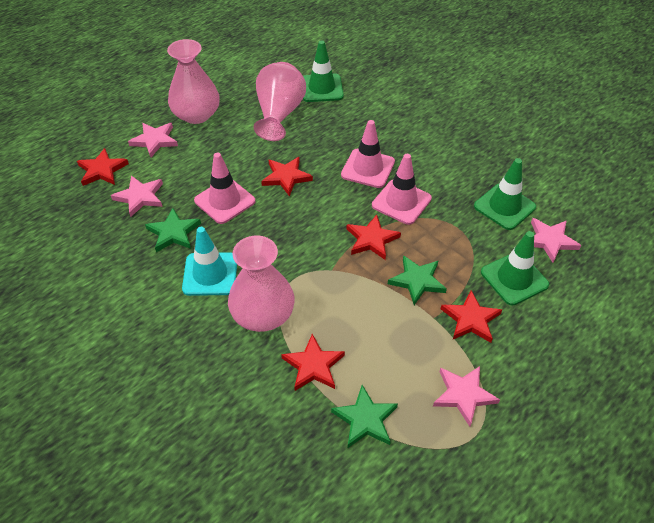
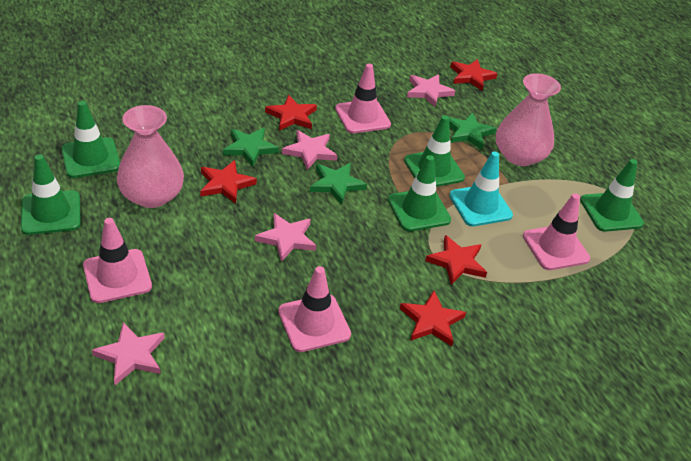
green traffic cone: 3 -> 5
pink traffic cone: 3 -> 4
pink vase: 3 -> 2

